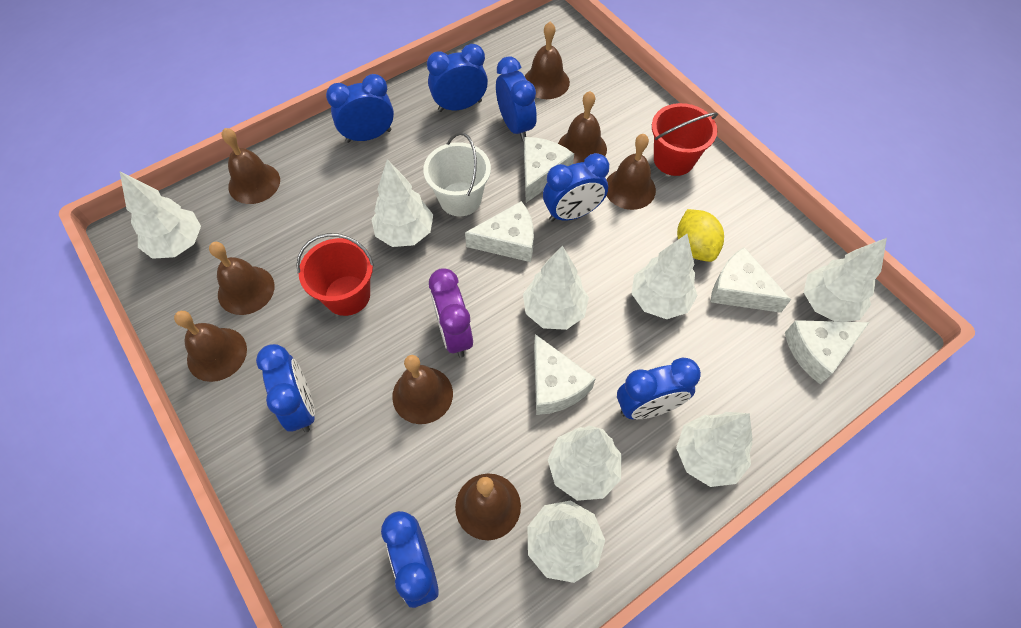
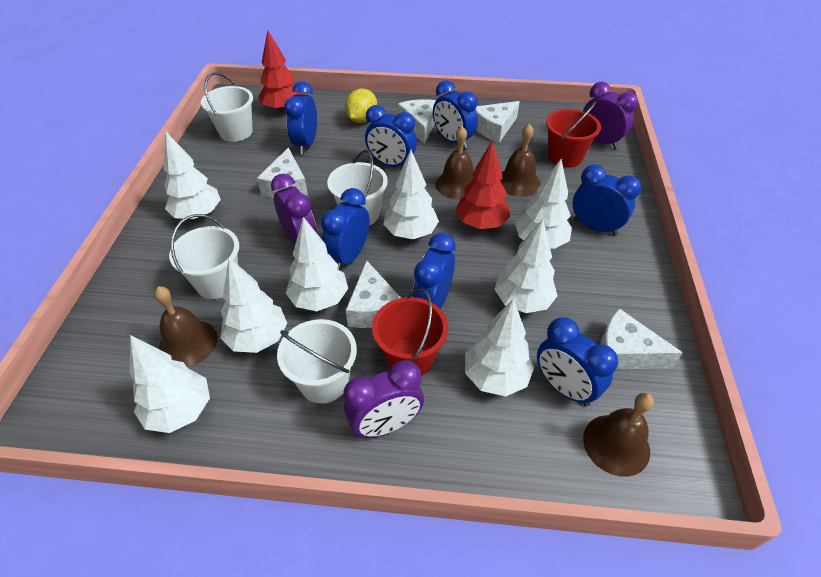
brown bell: 8 -> 4
purple clock: 1 -> 3
red tree: 0 -> 2
white bucket: 1 -> 4

